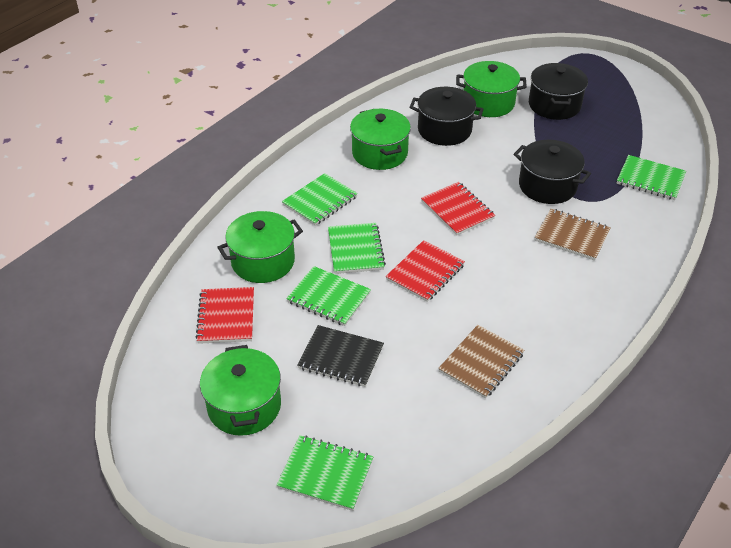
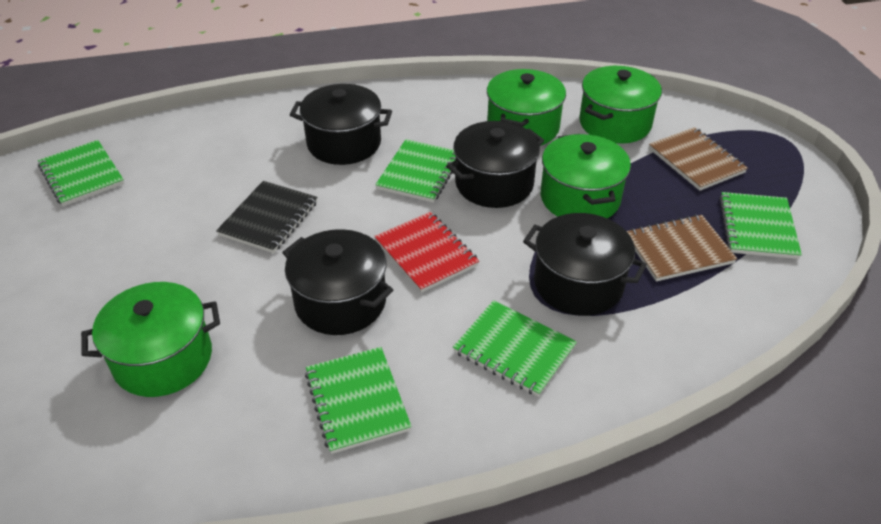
black pot: 3 -> 4
red notebook: 3 -> 1

